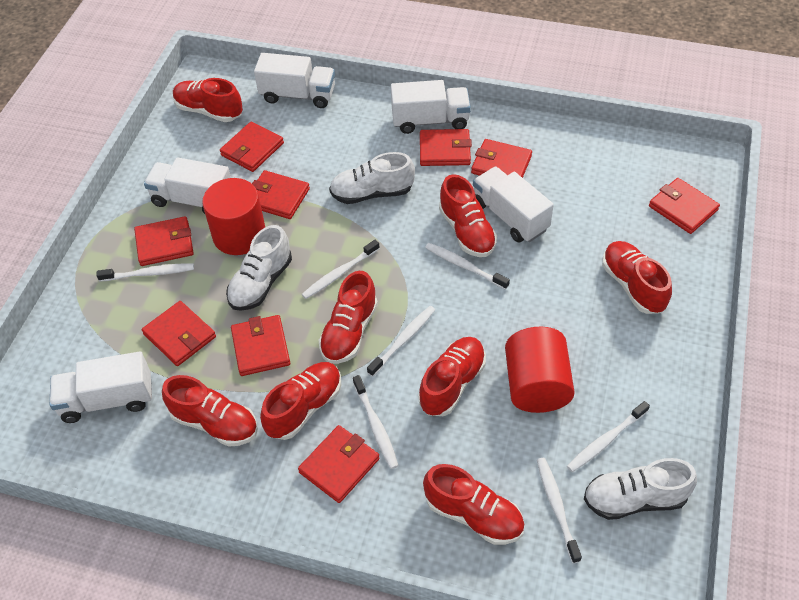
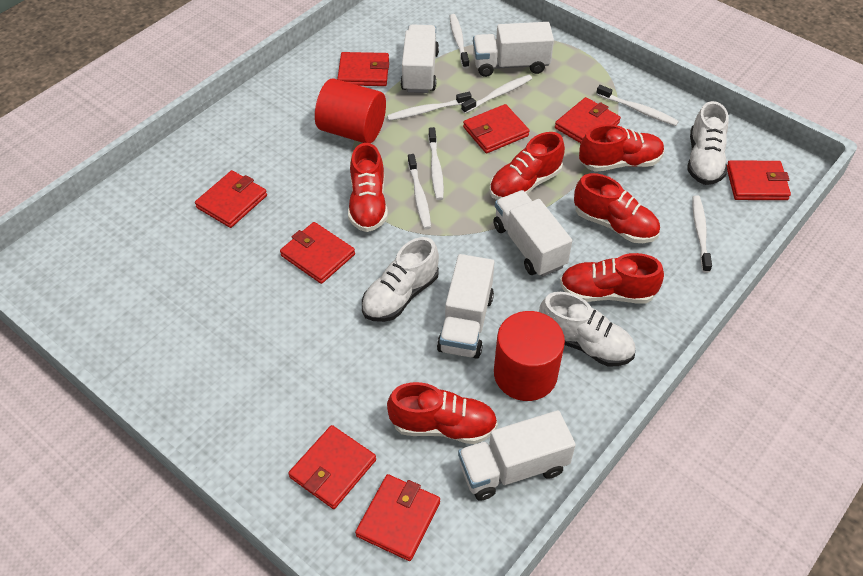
red shoe: 8 -> 6
red wallet: 9 -> 8

